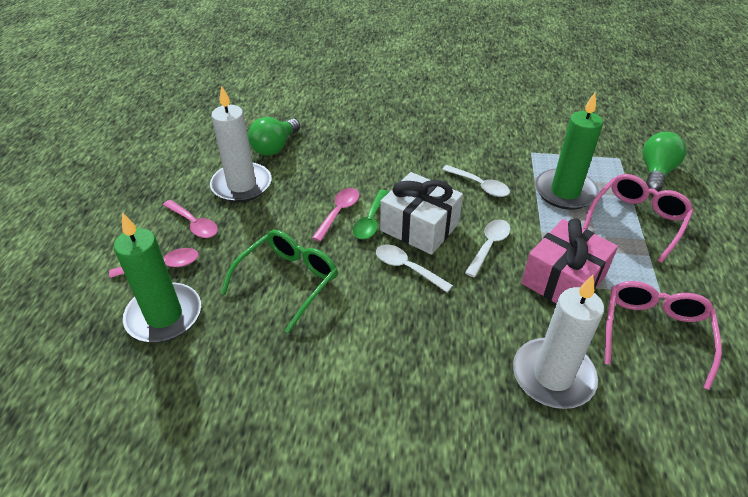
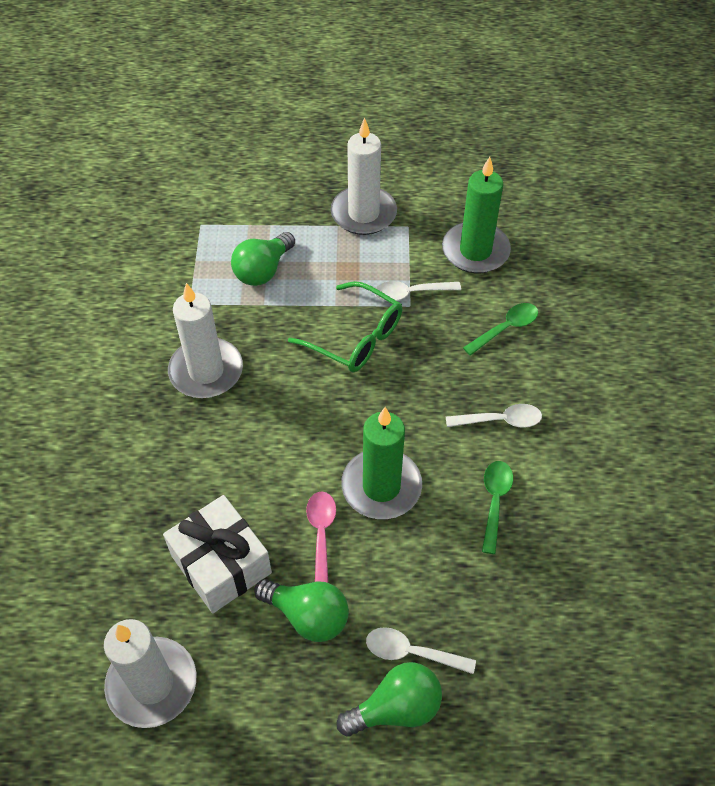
green light bulb: 2 -> 3
green spoon: 1 -> 2
pink gift: 1 -> 0
pink glasses: 2 -> 0
pink spoon: 3 -> 1
white candle: 2 -> 3

